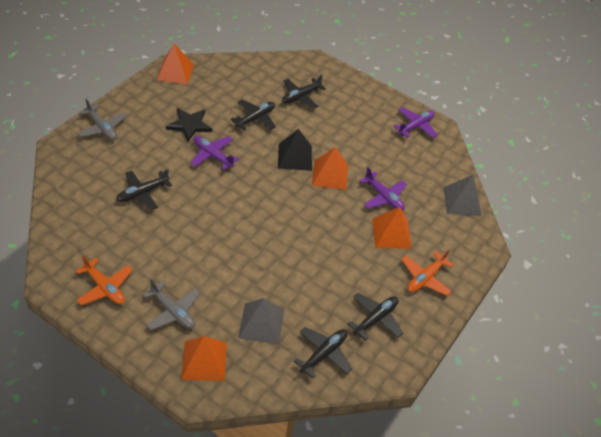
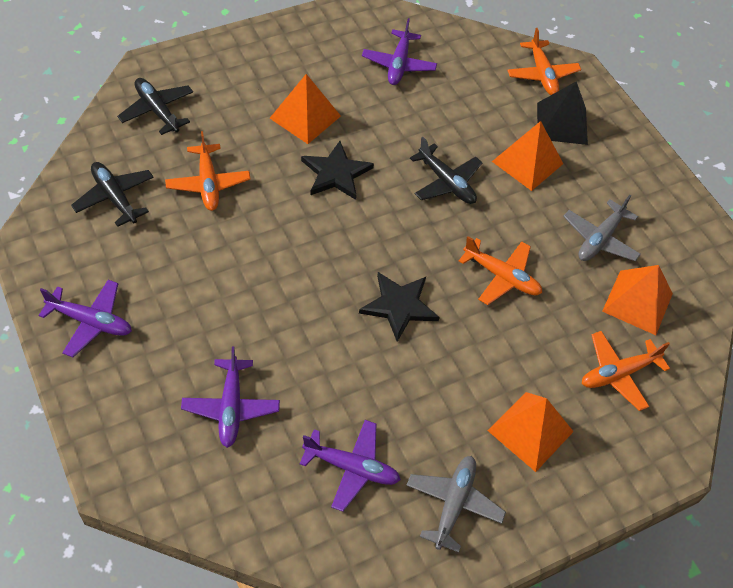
black plane: 5 -> 3
black star: 1 -> 2
grey pyramid: 2 -> 0
orange plane: 2 -> 4
purple plane: 3 -> 4

